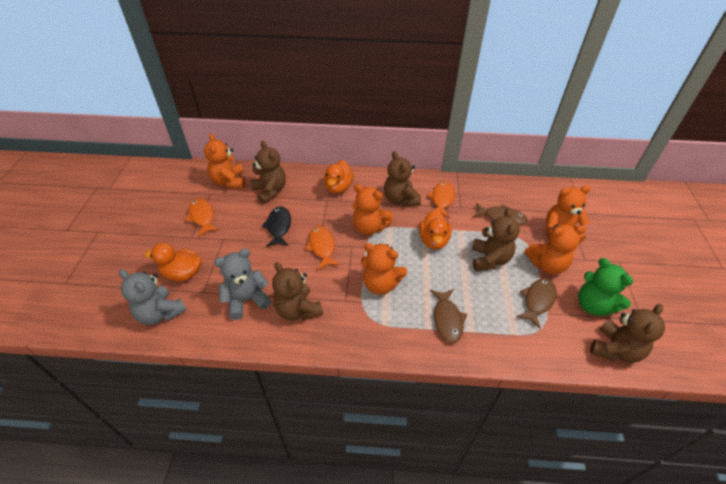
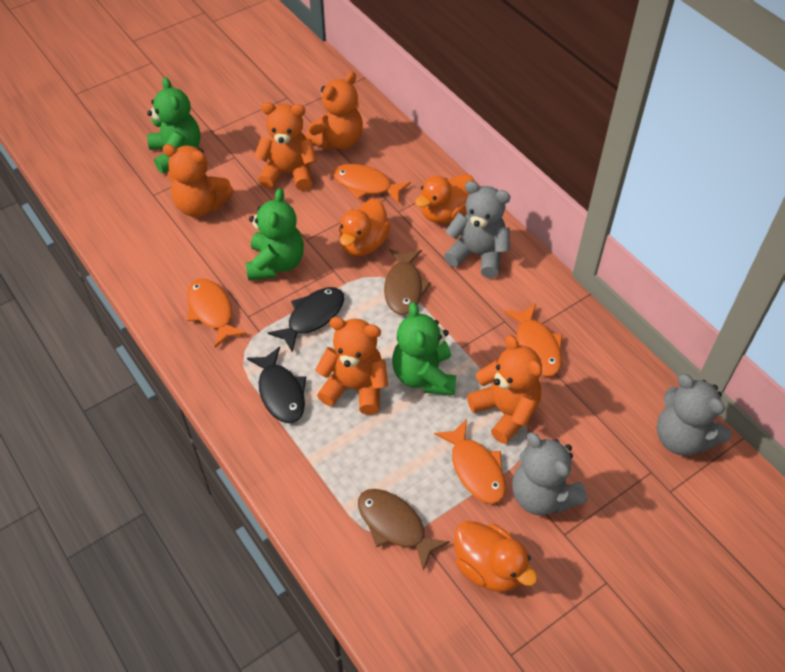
black fish: 1 -> 2
brown fish: 3 -> 2
brown teddy bear: 5 -> 0
green teddy bear: 1 -> 3
grey teddy bear: 2 -> 3
orange fish: 3 -> 4

